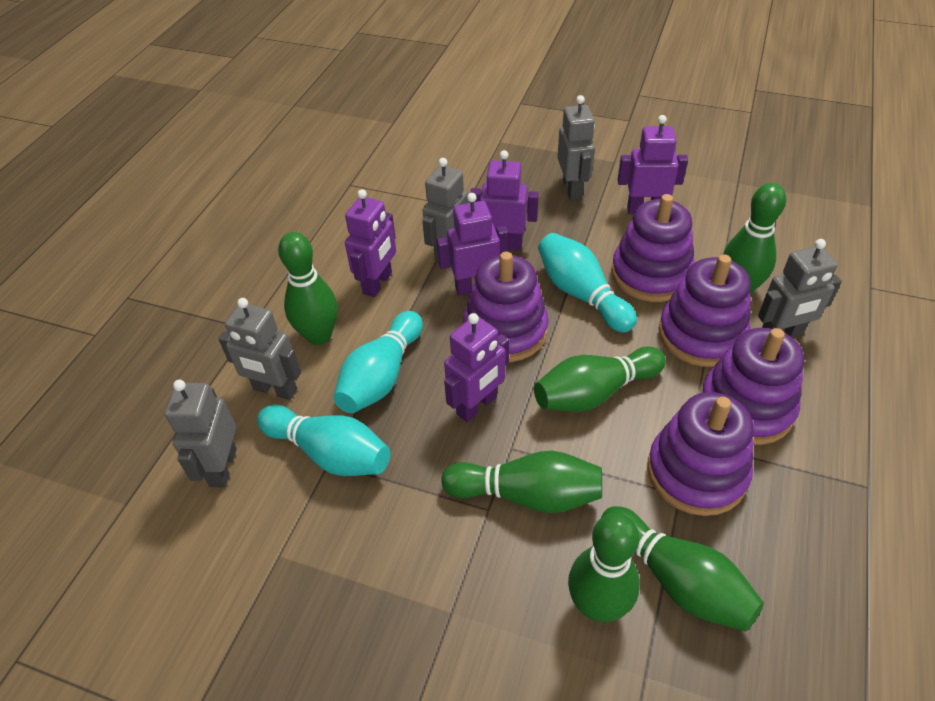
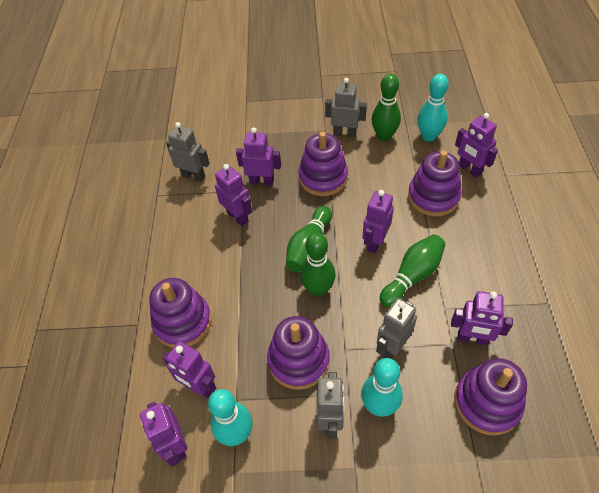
green bowling pin: 6 -> 4
grey robot: 5 -> 4
purple robot: 5 -> 7

